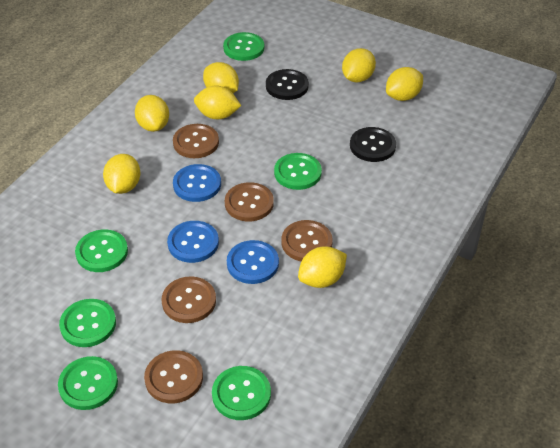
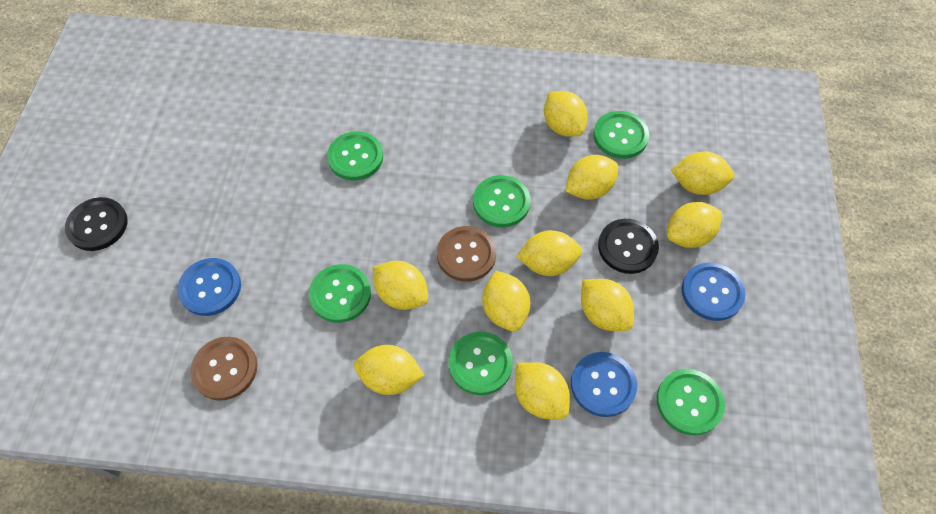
brown button: 5 -> 2
yellow lemon: 7 -> 10

